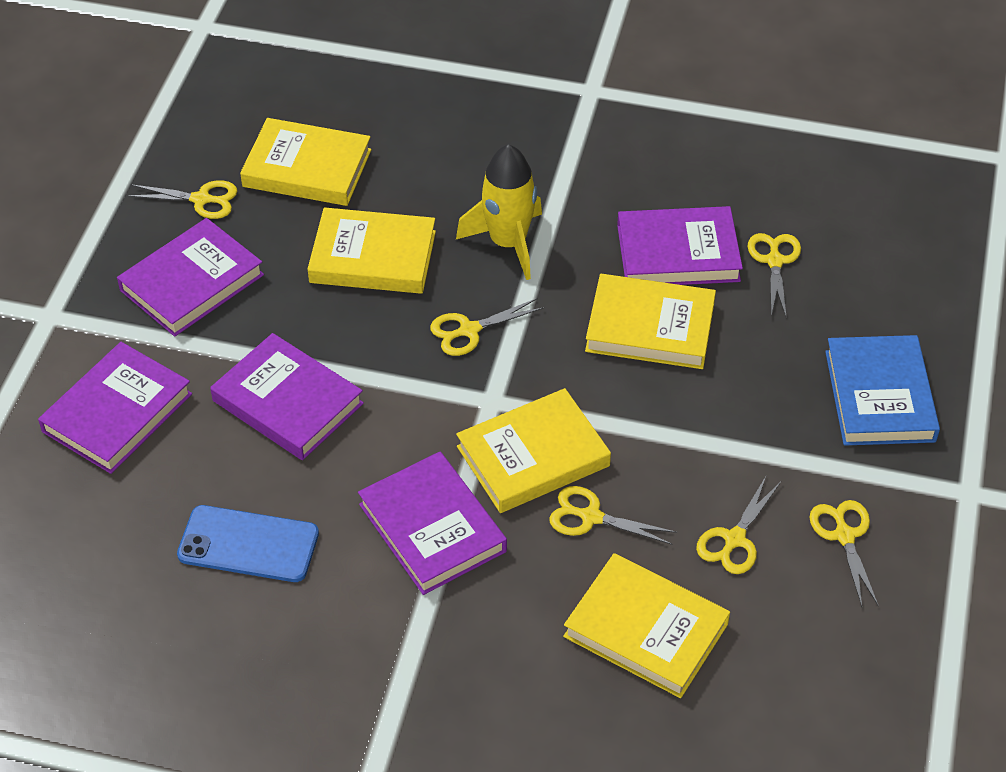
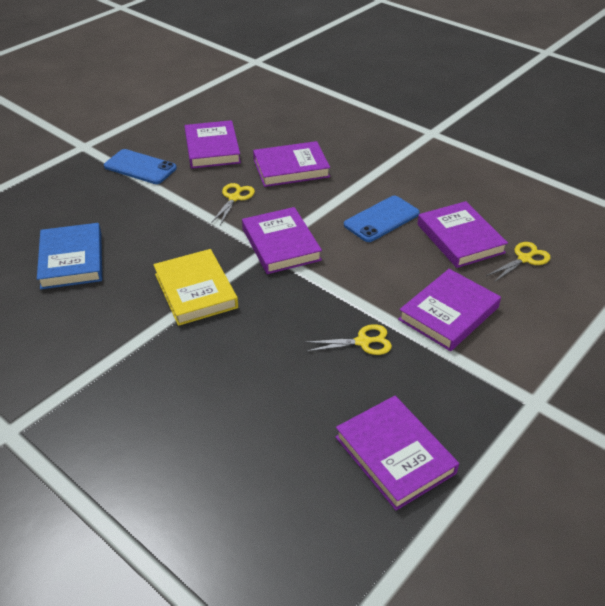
blue phone: 1 -> 2
purple book: 5 -> 6
yellow book: 5 -> 1
yellow rocket: 1 -> 0
yellow scissors: 6 -> 3

